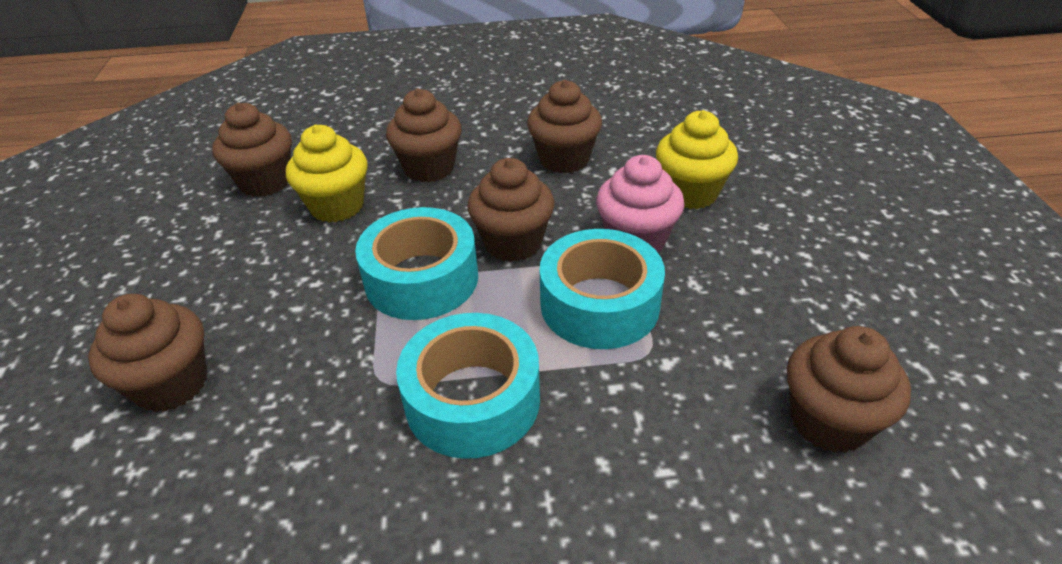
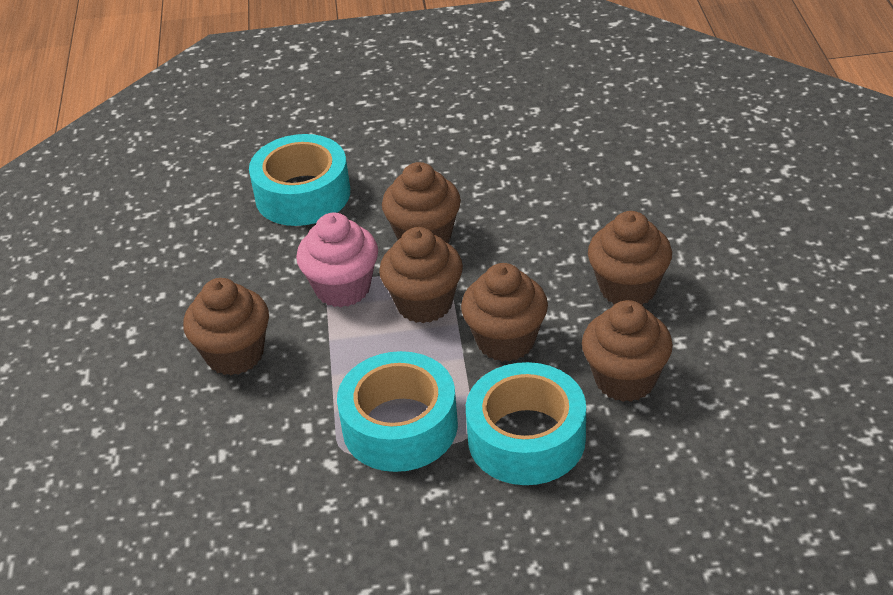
yellow cupcake: 2 -> 0

